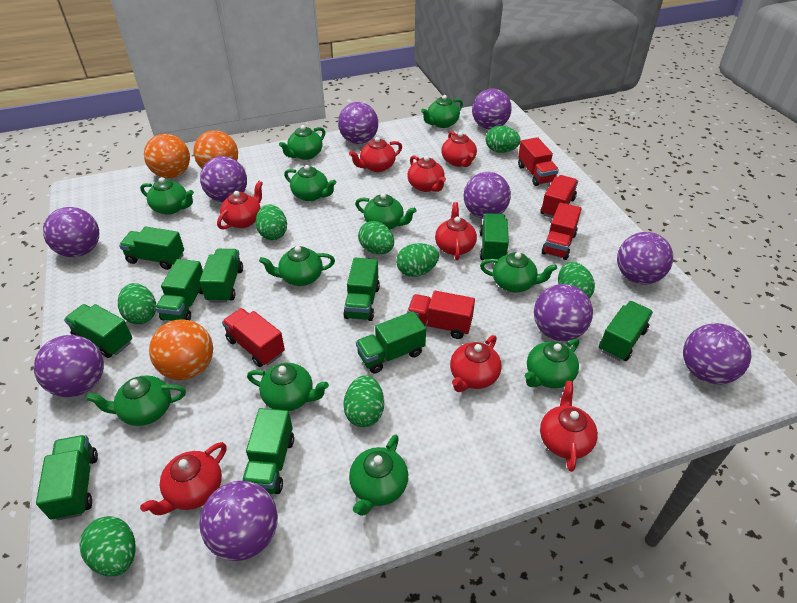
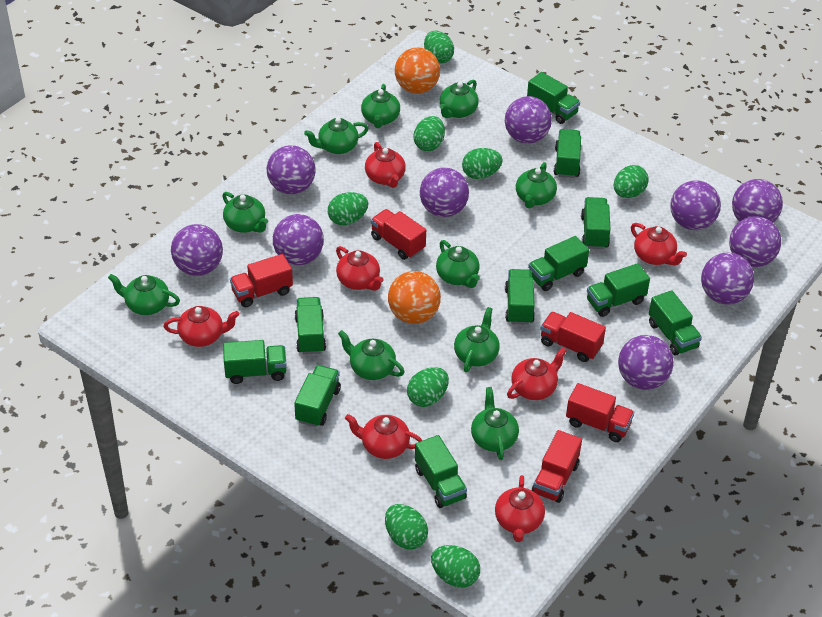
green teapot: 11 -> 10
green truck: 10 -> 11
orange ball: 3 -> 2
red teapot: 8 -> 7

